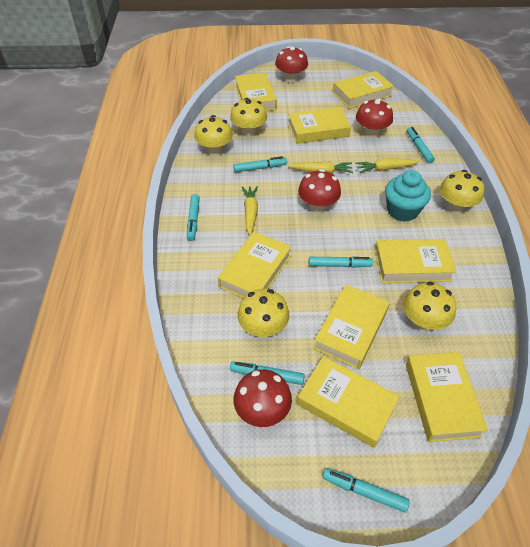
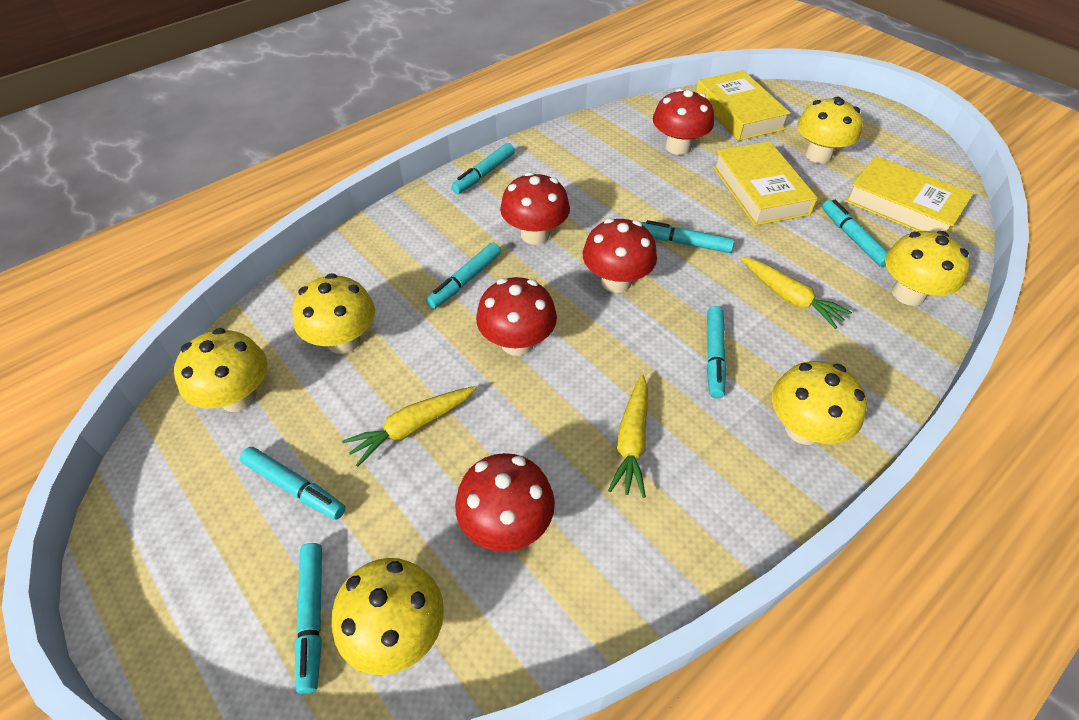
red mushroom: 4 -> 5
turquoise cupcake: 1 -> 0
turquoise marker: 6 -> 7
yellow book: 8 -> 3
yellow mushroom: 5 -> 6

